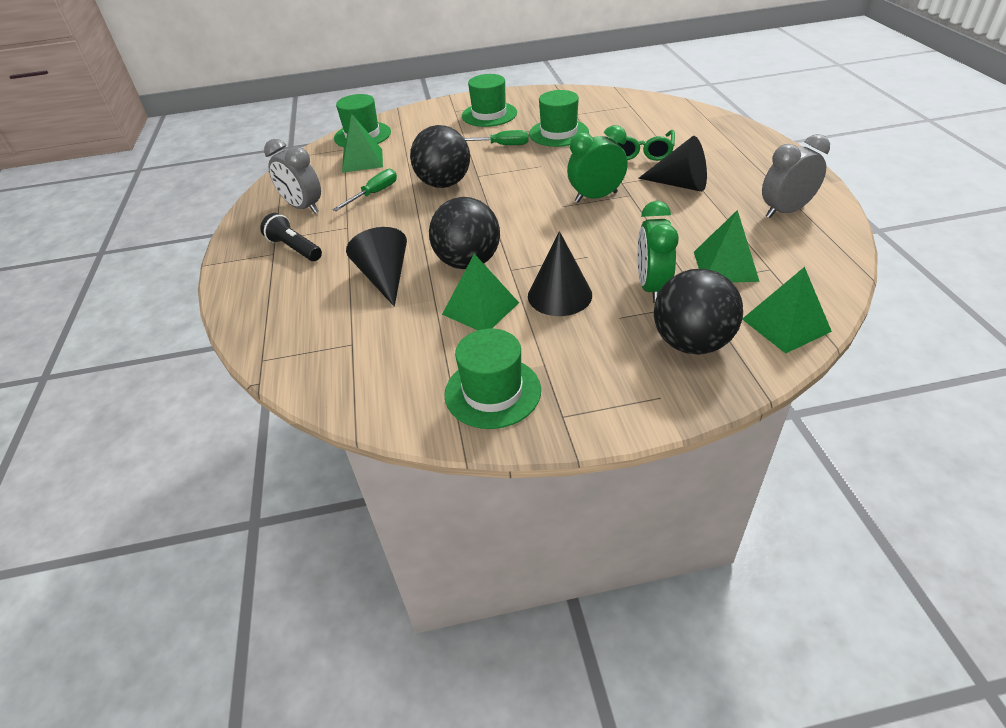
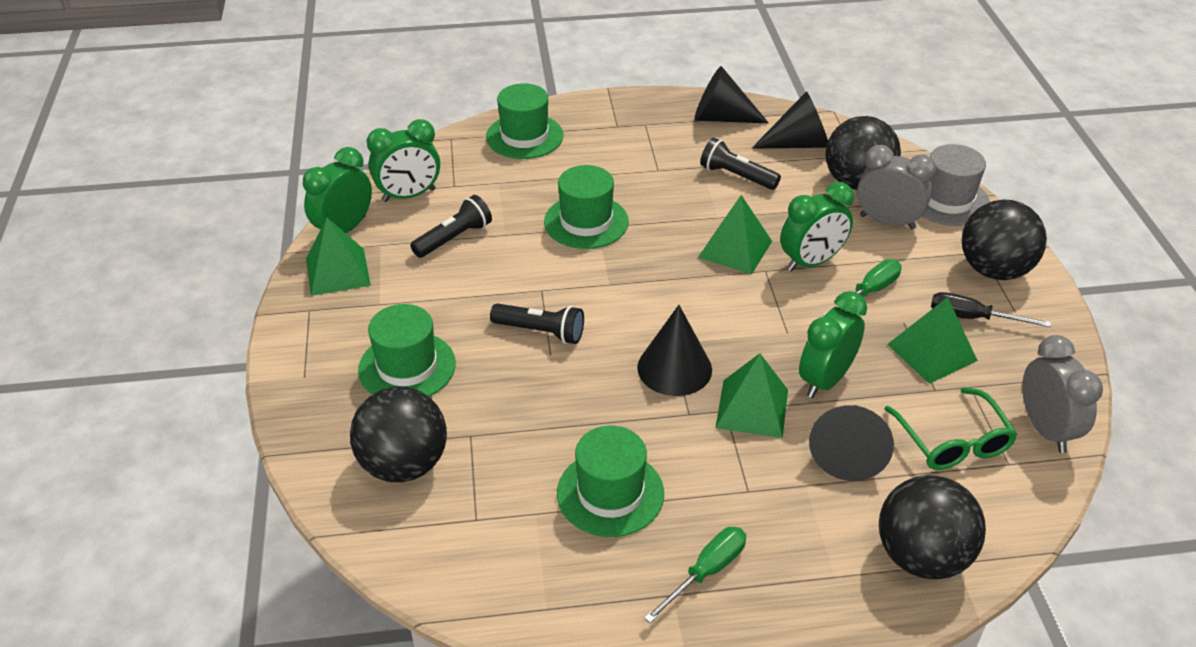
black ball: 3 -> 4
black cone: 3 -> 4
black flashlight: 1 -> 3
black screwdriver: 0 -> 1
green clock: 2 -> 4
grey hat: 0 -> 1

